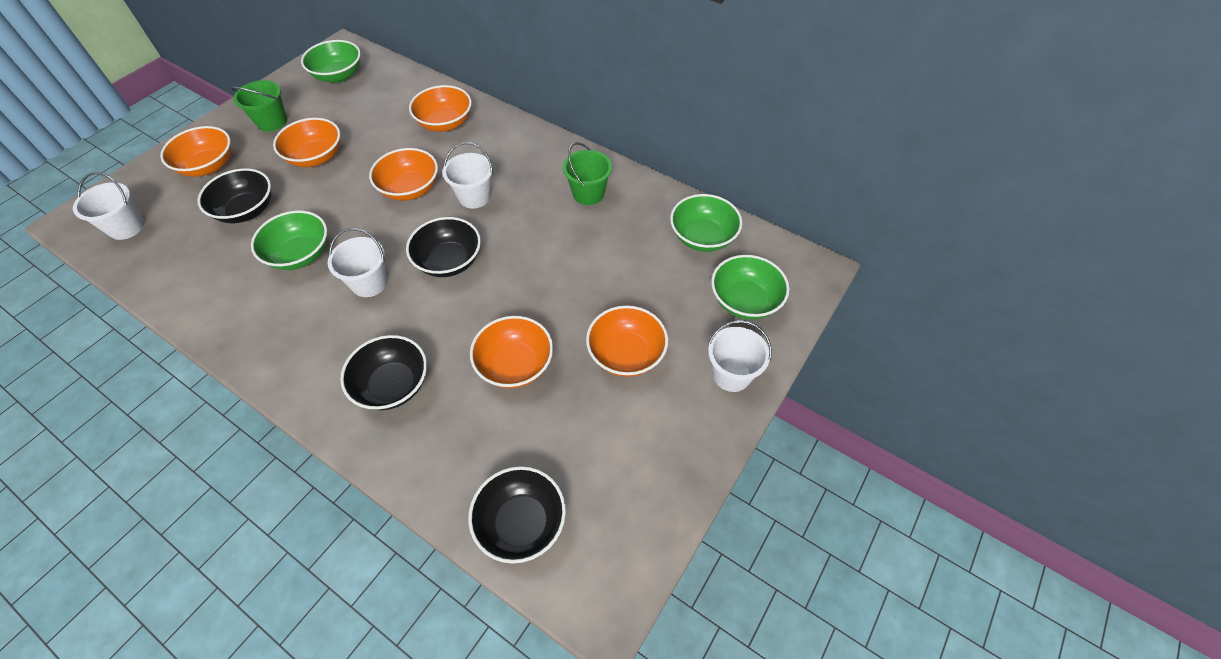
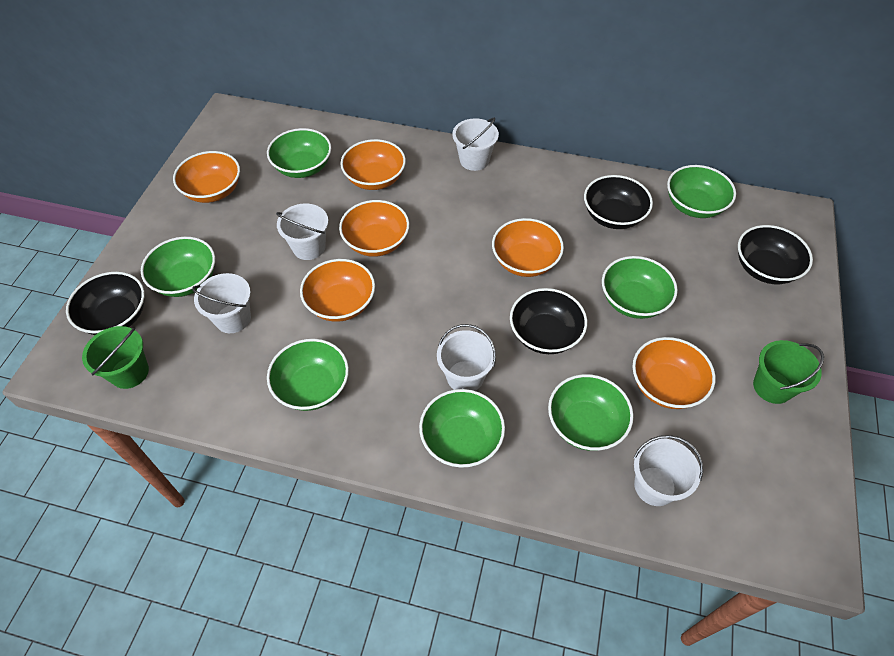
green bowl: 4 -> 7
white bucket: 4 -> 5

